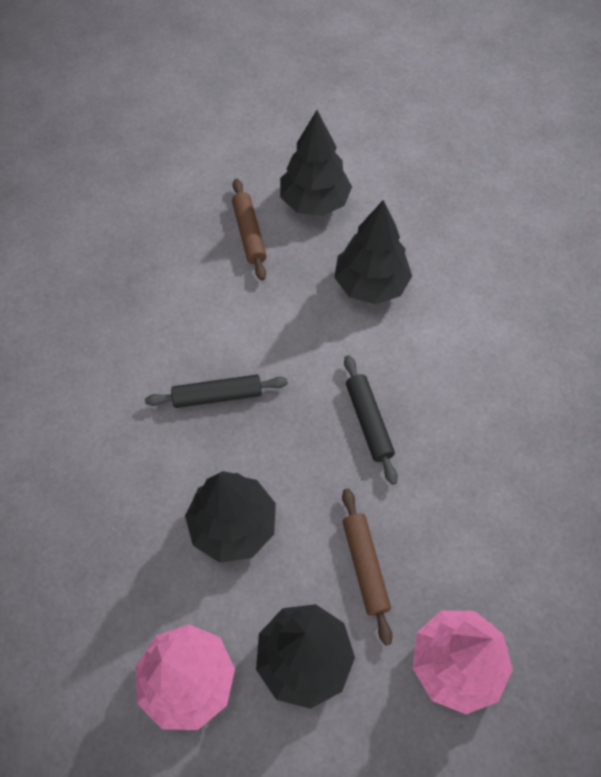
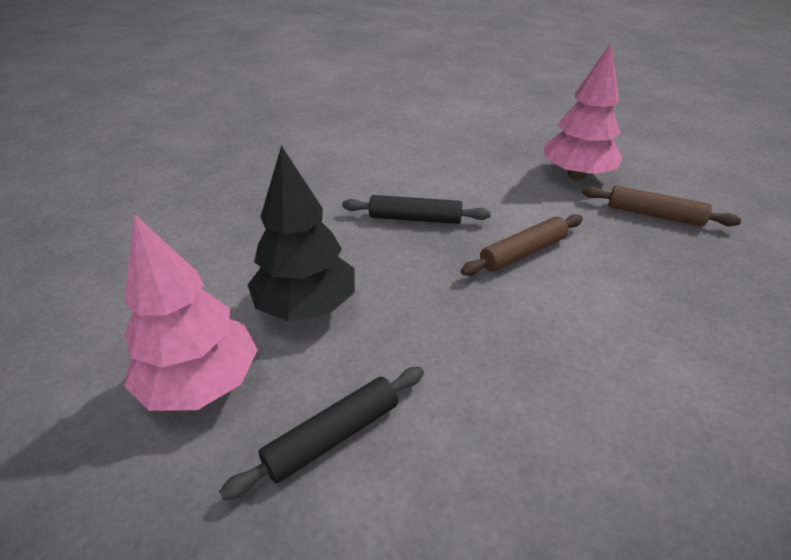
black tree: 4 -> 1

